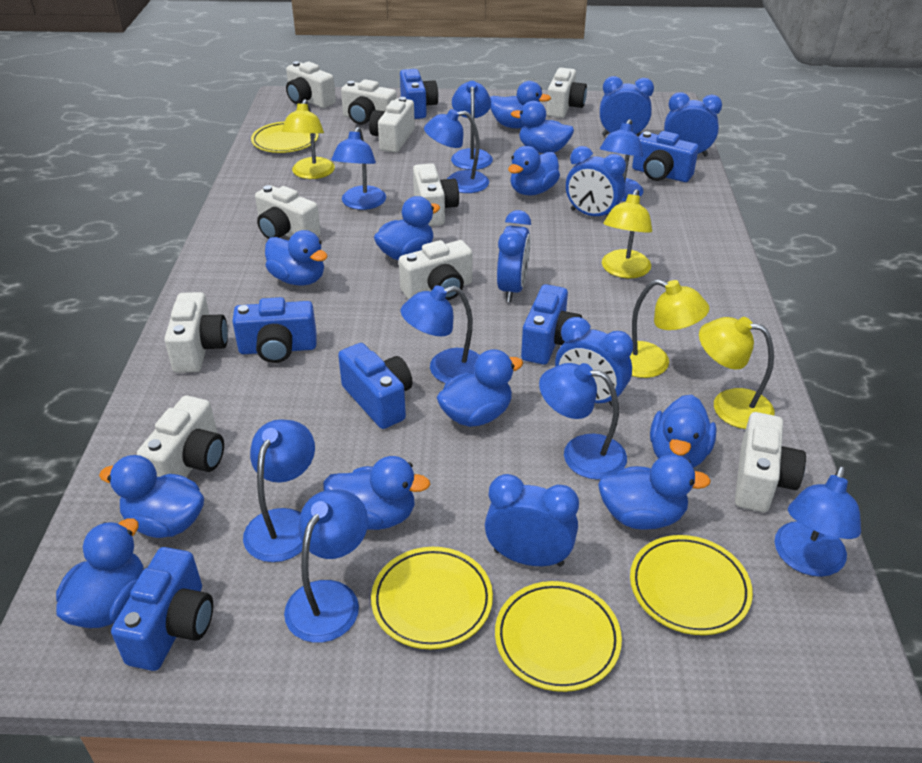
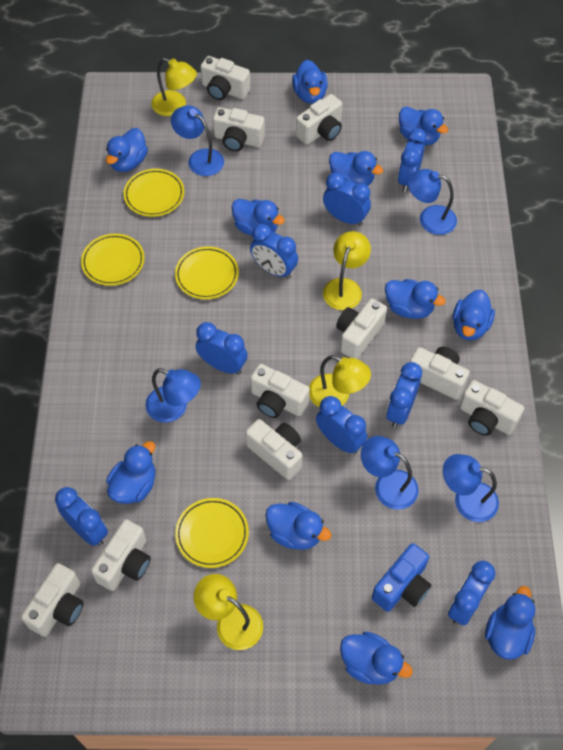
blue camera: 6 -> 1
blue clock: 6 -> 8
blue lamp: 9 -> 5

